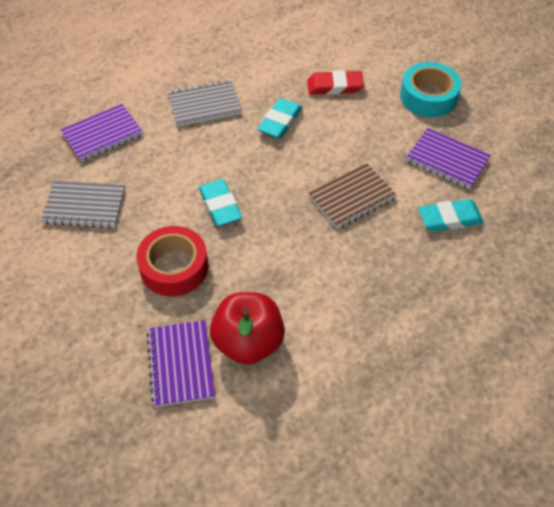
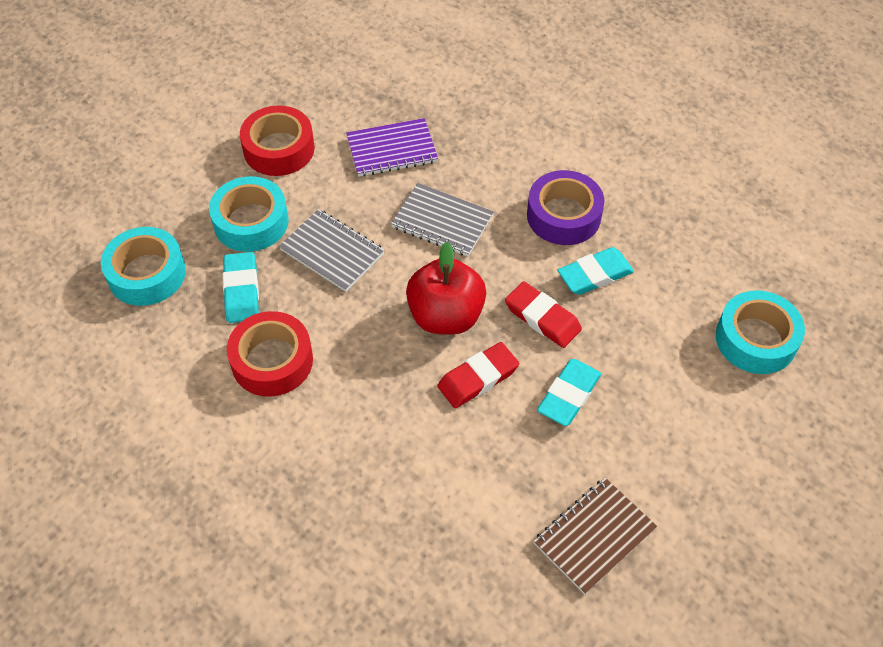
purple notebook: 3 -> 1
purple tape: 0 -> 1
red eraser: 1 -> 2
red tape: 1 -> 2
turquoise tape: 1 -> 3

